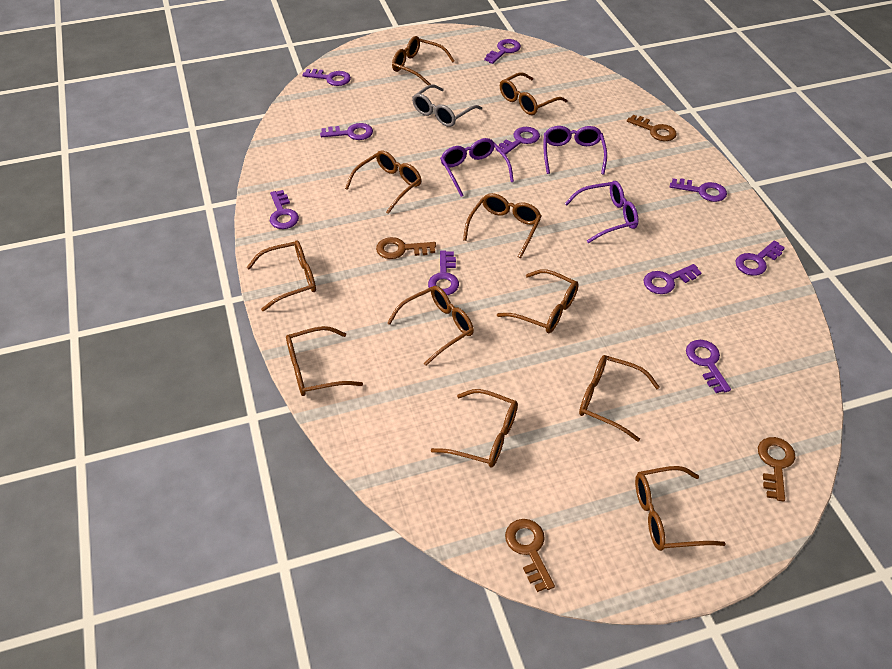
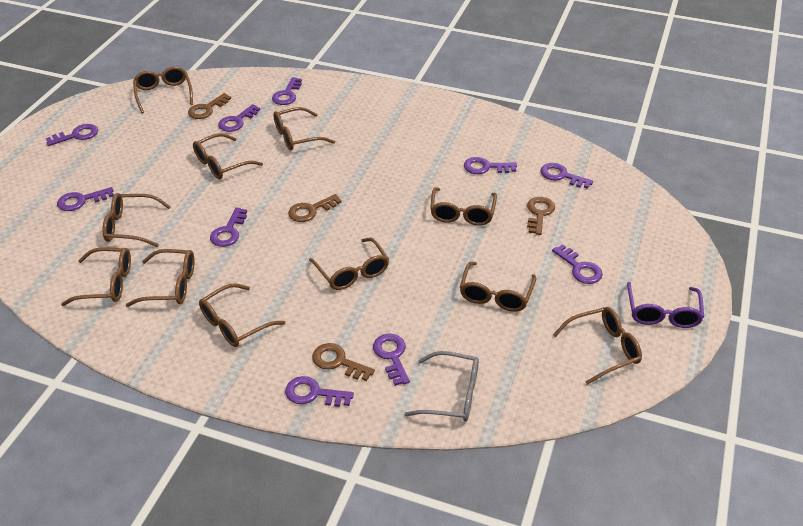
purple glasses: 3 -> 1

